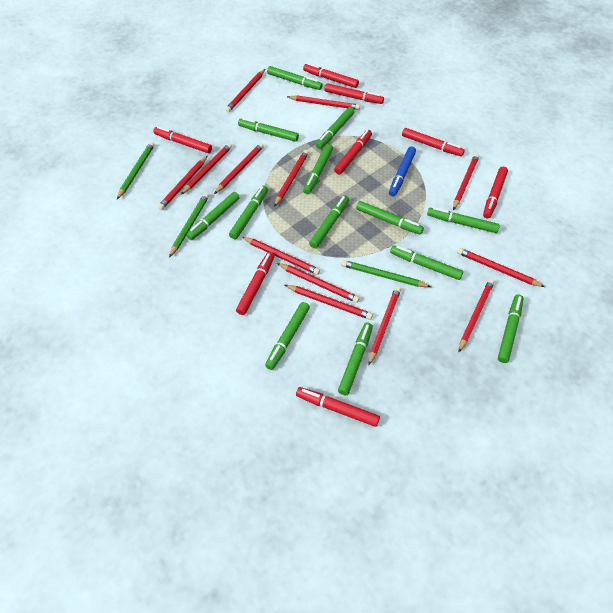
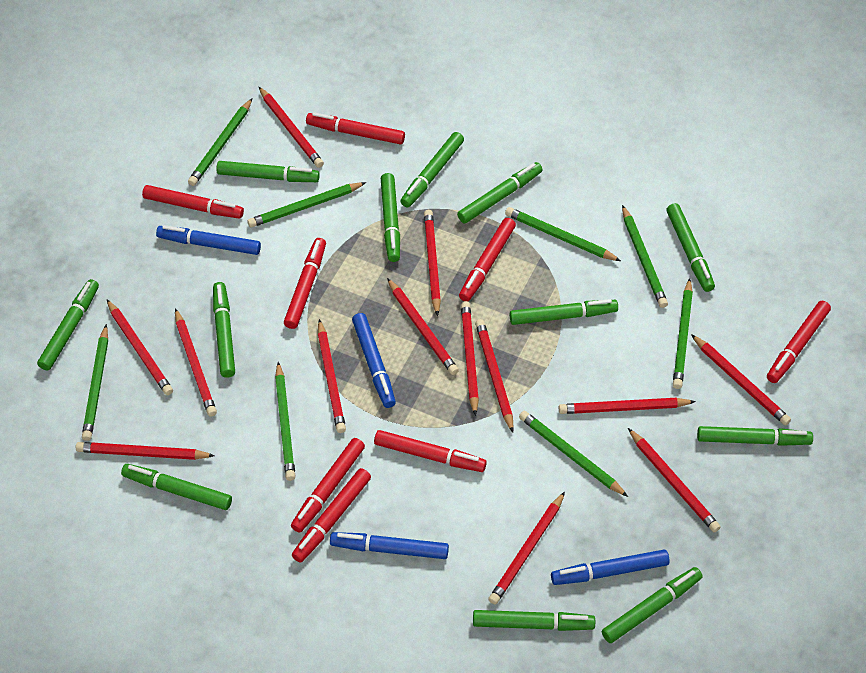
blue marker: 1 -> 4
green marker: 13 -> 12
green pencil: 3 -> 8

